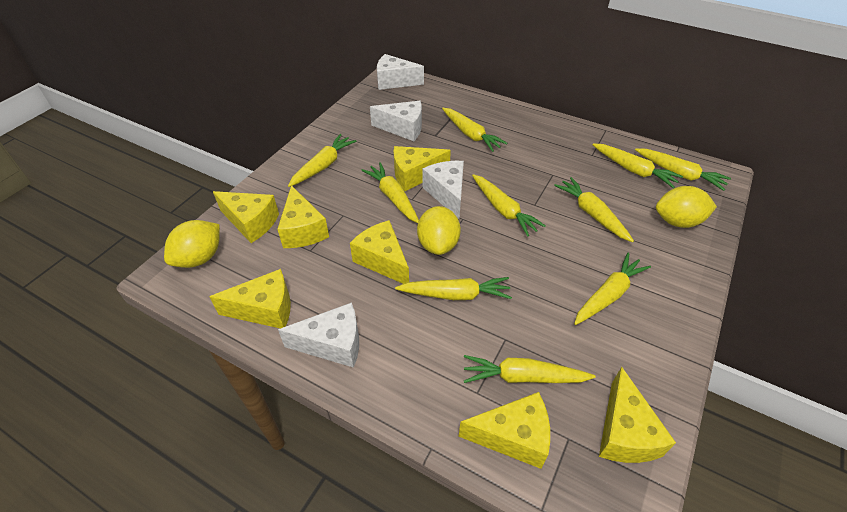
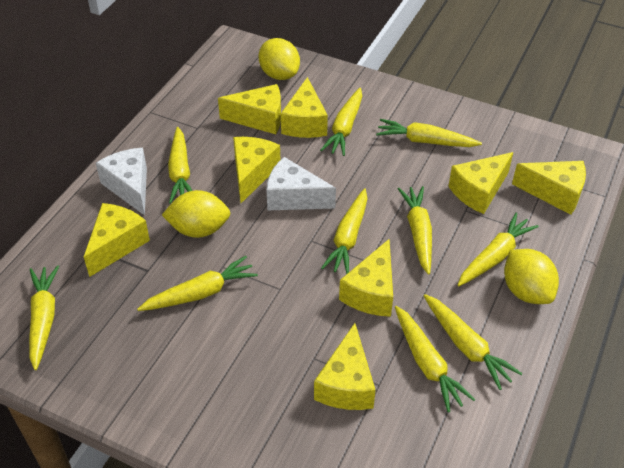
white cheese: 4 -> 2
yellow cheese: 7 -> 8

